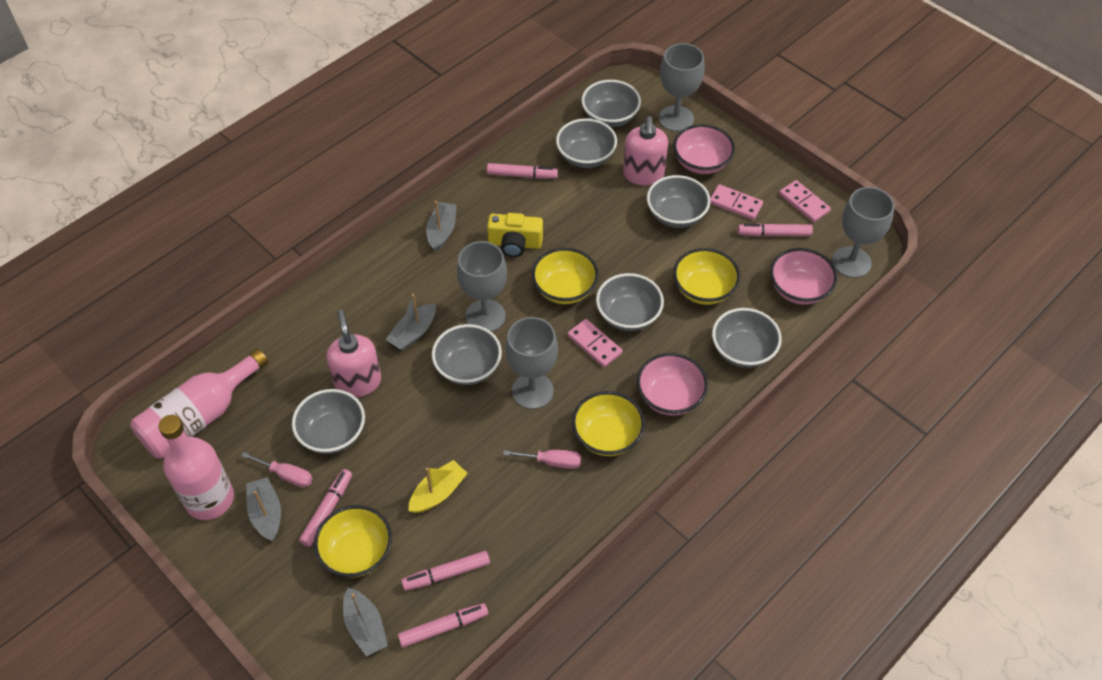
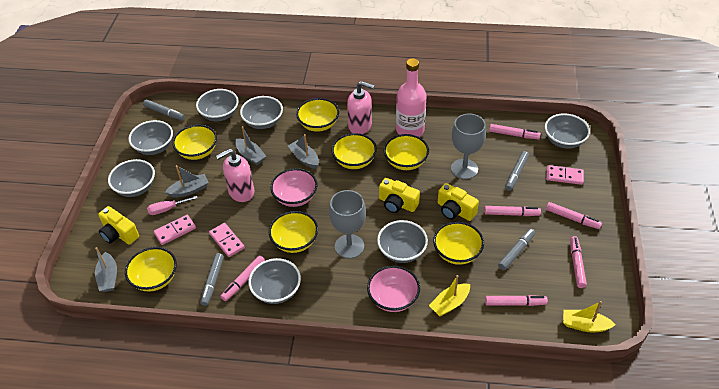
grey goblet: 4 -> 2
grey marker: 0 -> 4
pink bottle: 2 -> 1
pink bowl: 3 -> 2
pink marker: 5 -> 6
pink screwdriver: 2 -> 1
yellow boat: 1 -> 2
yellow bowl: 4 -> 7
yellow camera: 1 -> 3

